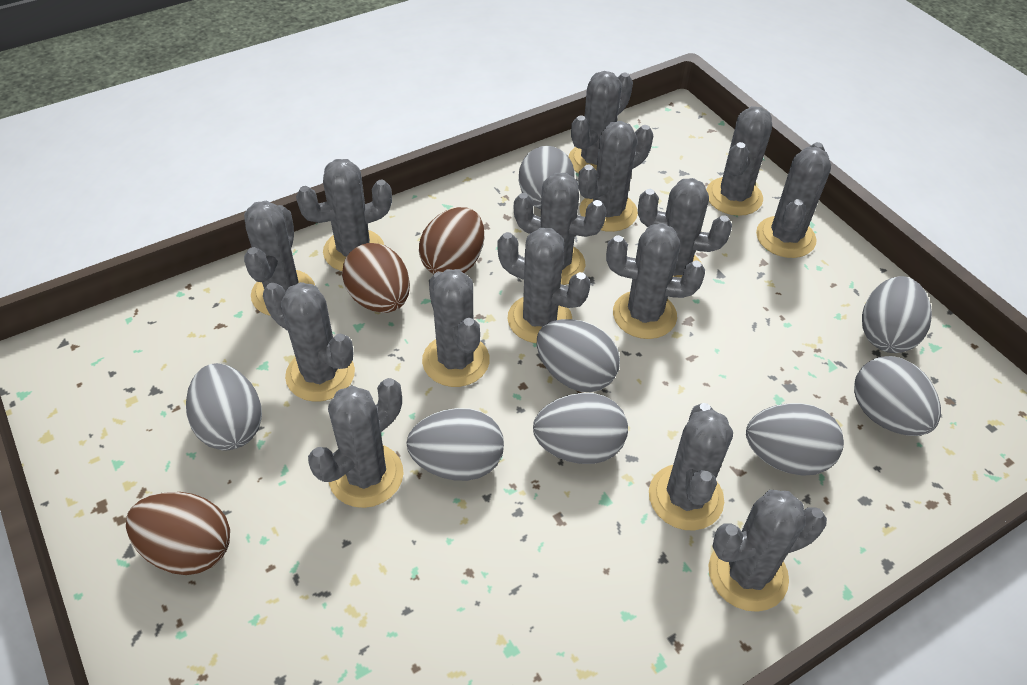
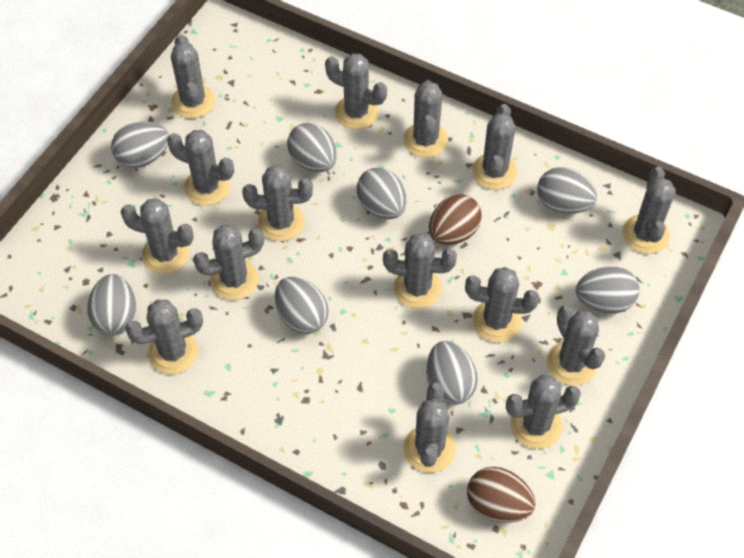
brown egg: 3 -> 2

